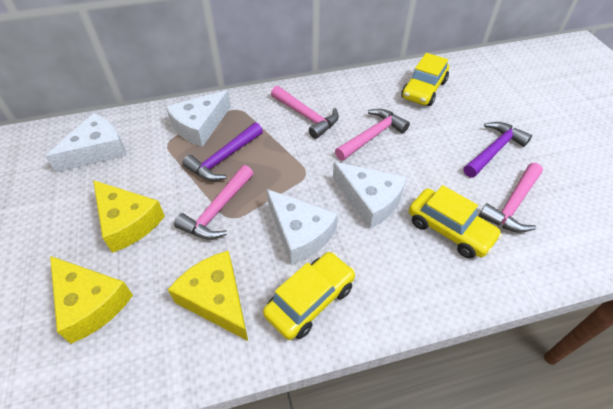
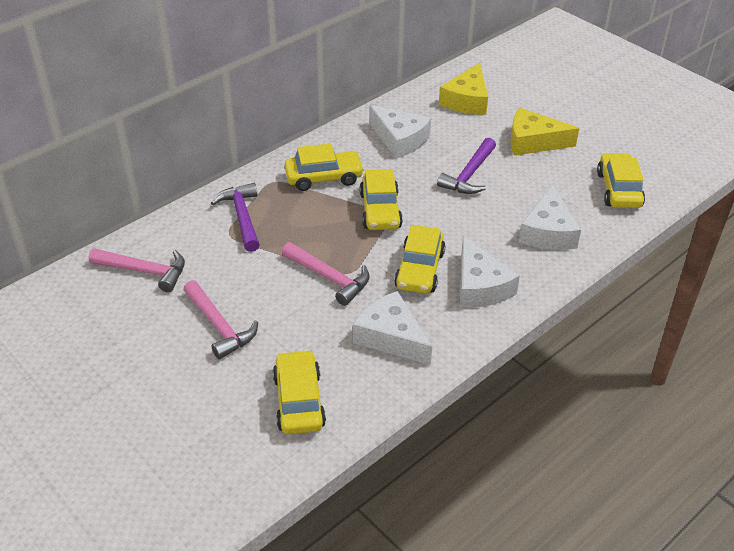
pink hammer: 4 -> 3
yellow car: 3 -> 5
yellow cheese: 3 -> 2

